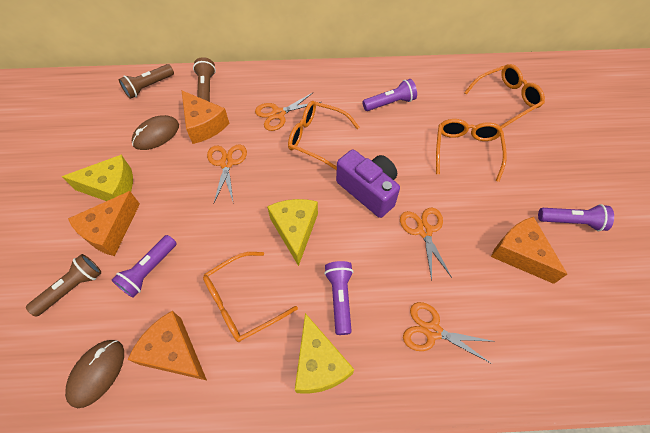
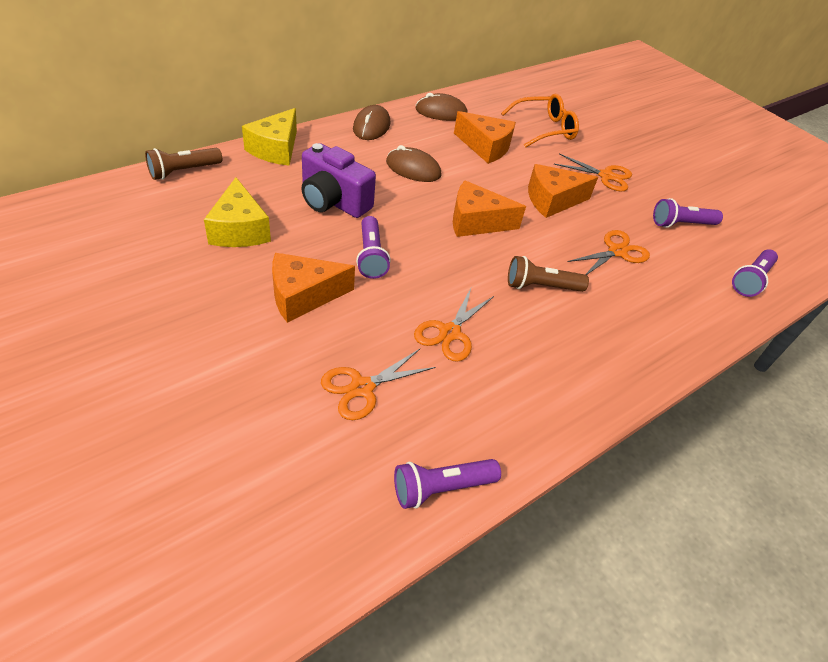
brown flashlight: 3 -> 2
brown mouse: 2 -> 3
orange glasses: 4 -> 1
yellow cheese: 3 -> 2

